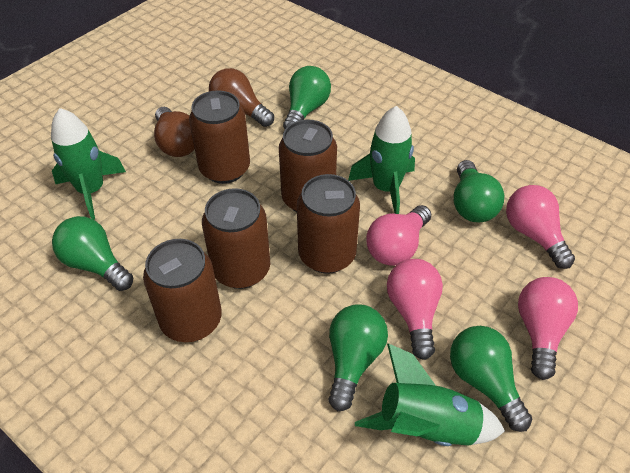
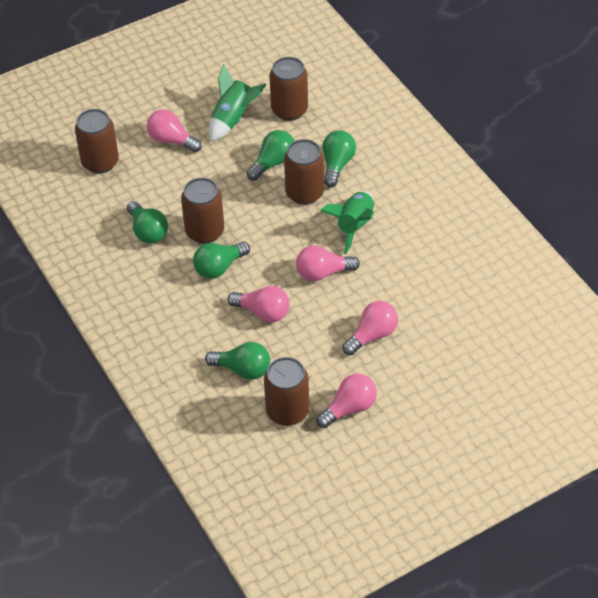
brown light bulb: 2 -> 0
green rocket: 3 -> 2
pink light bulb: 4 -> 5

